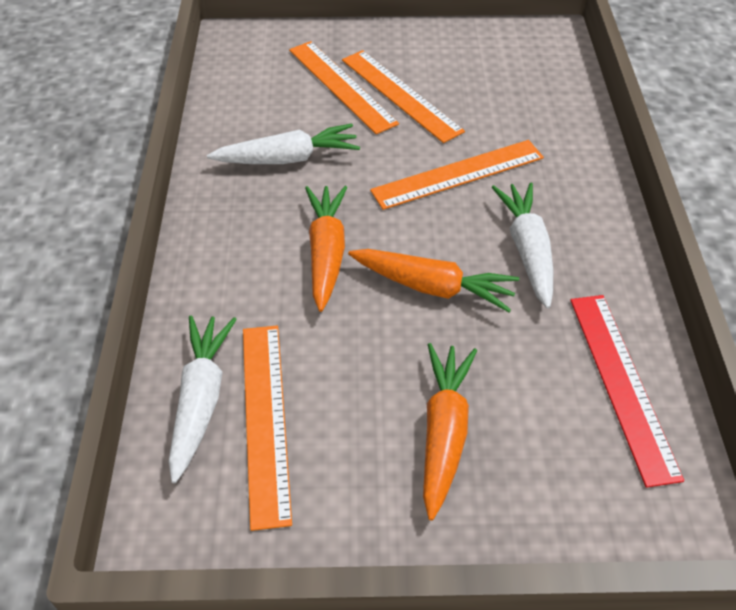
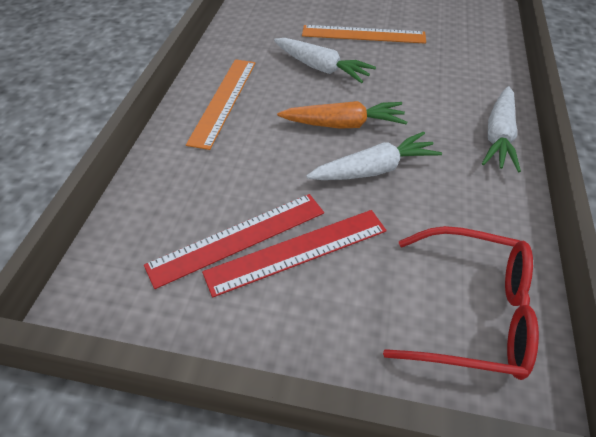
orange carrot: 3 -> 1
orange ruler: 4 -> 2
red glasses: 0 -> 1
red ruler: 1 -> 2

